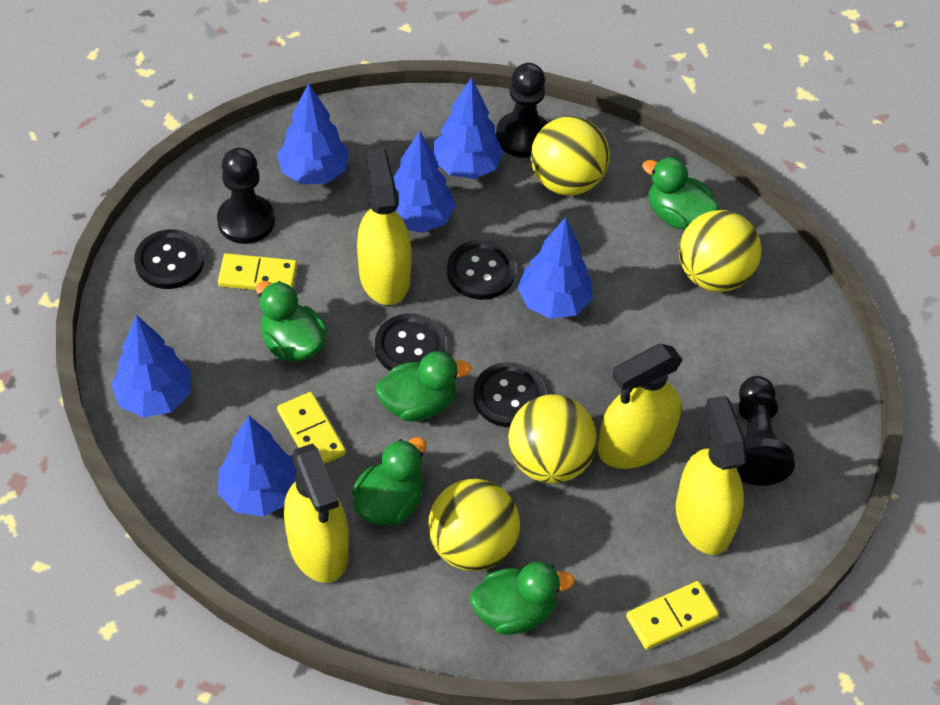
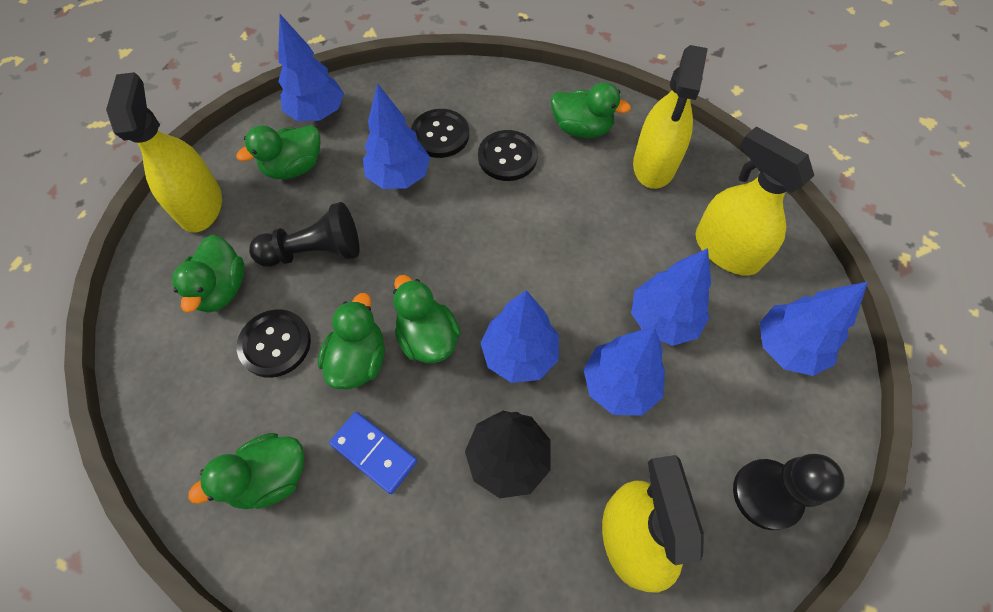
black button: 4 -> 3
black pawn: 3 -> 2
black tree: 0 -> 1
blue domino: 0 -> 1
green duck: 5 -> 6
yellow ball: 4 -> 0
yellow domino: 3 -> 0

